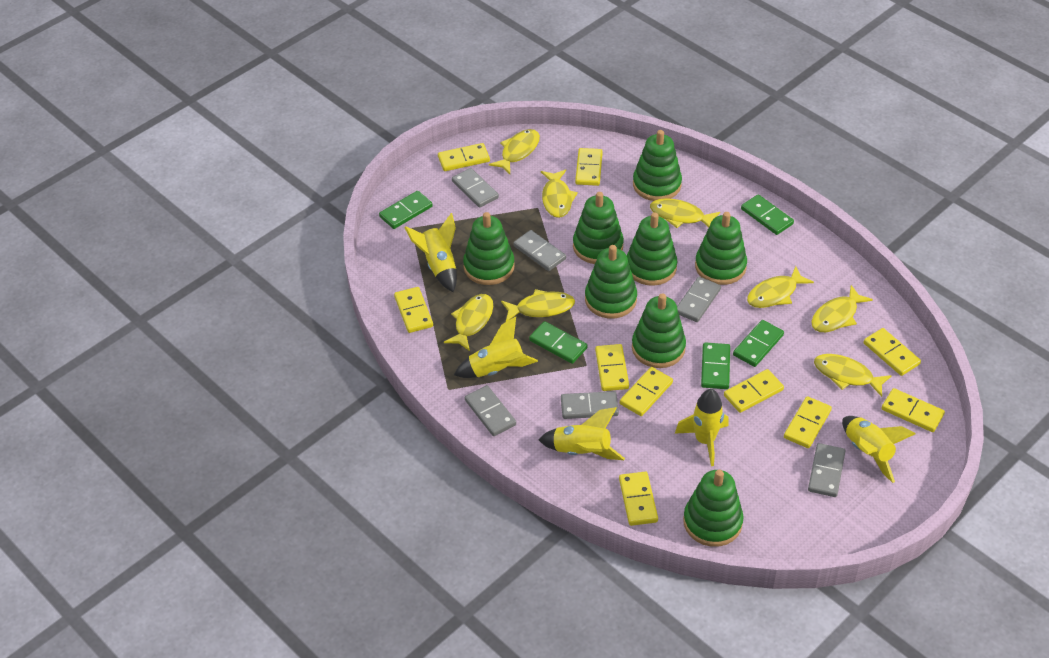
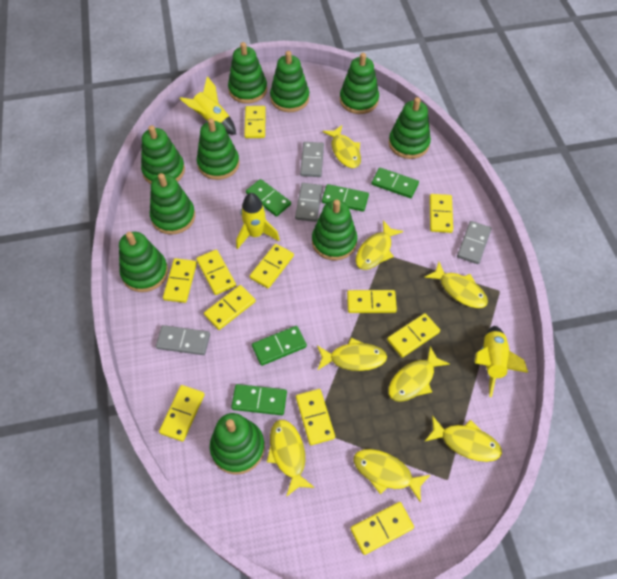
green stacking toy: 8 -> 10
grey domino: 6 -> 4
yellow domino: 10 -> 11
yellow rocket: 5 -> 3

